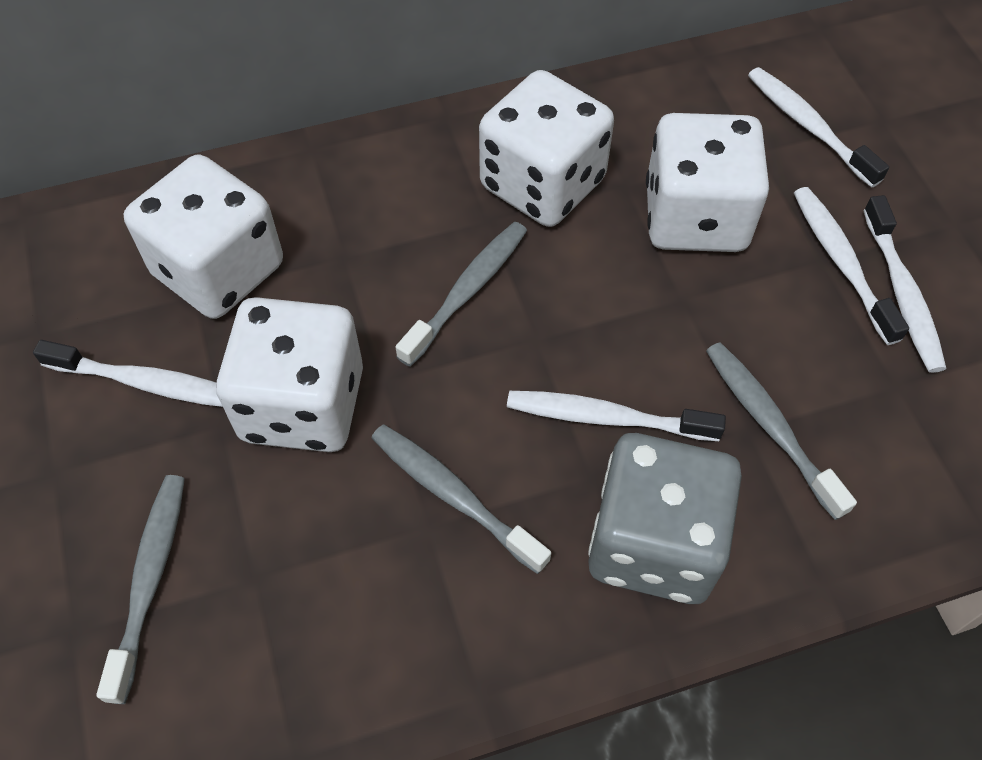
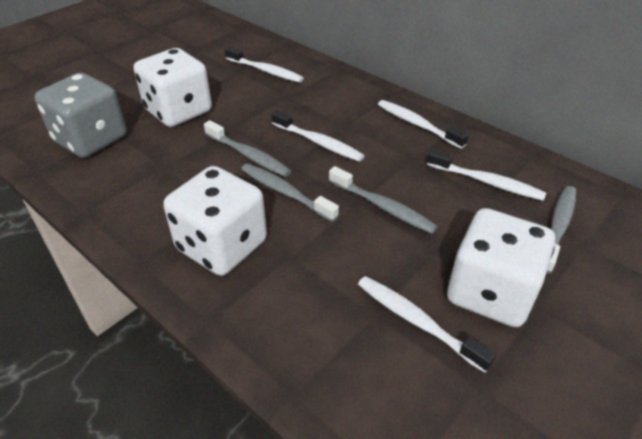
white dice: 4 -> 3

